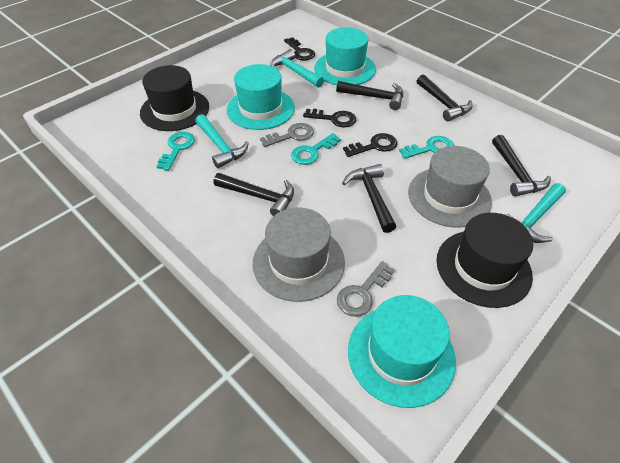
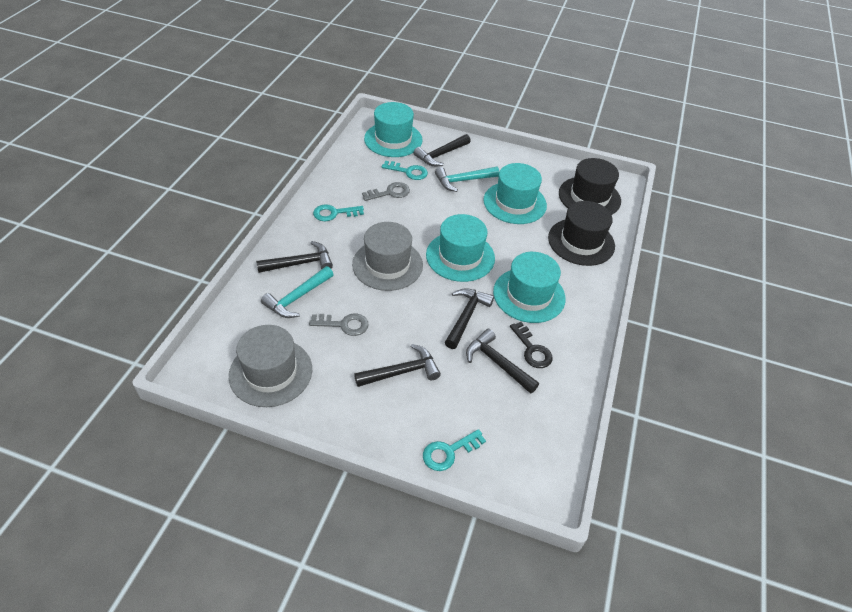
black key: 3 -> 1
turquoise hammer: 3 -> 2
turquoise hat: 3 -> 4

